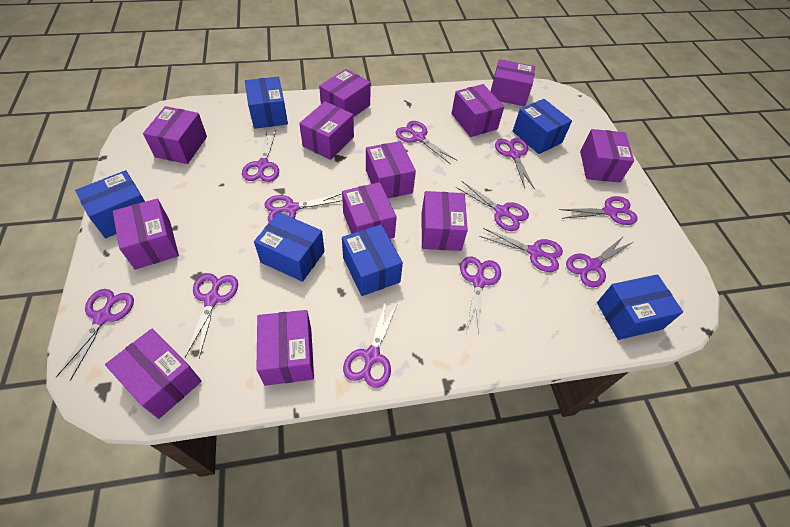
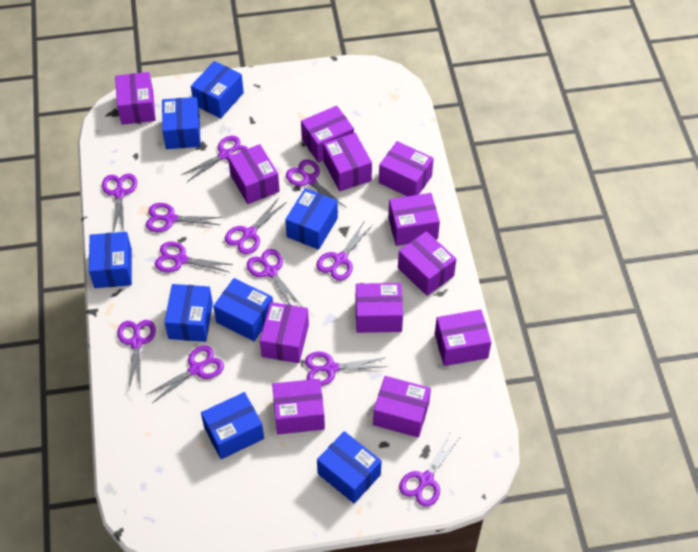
blue box: 6 -> 8

